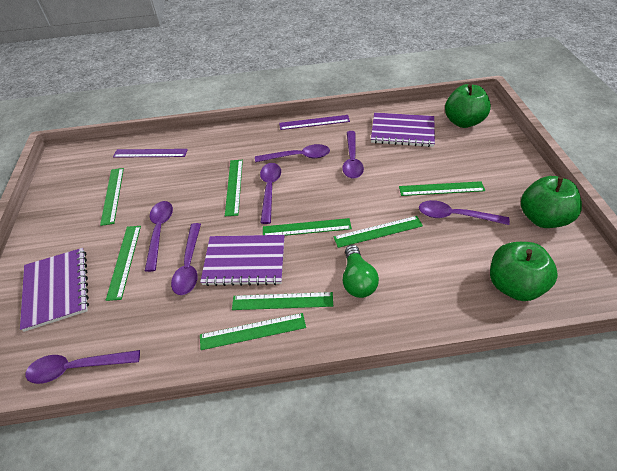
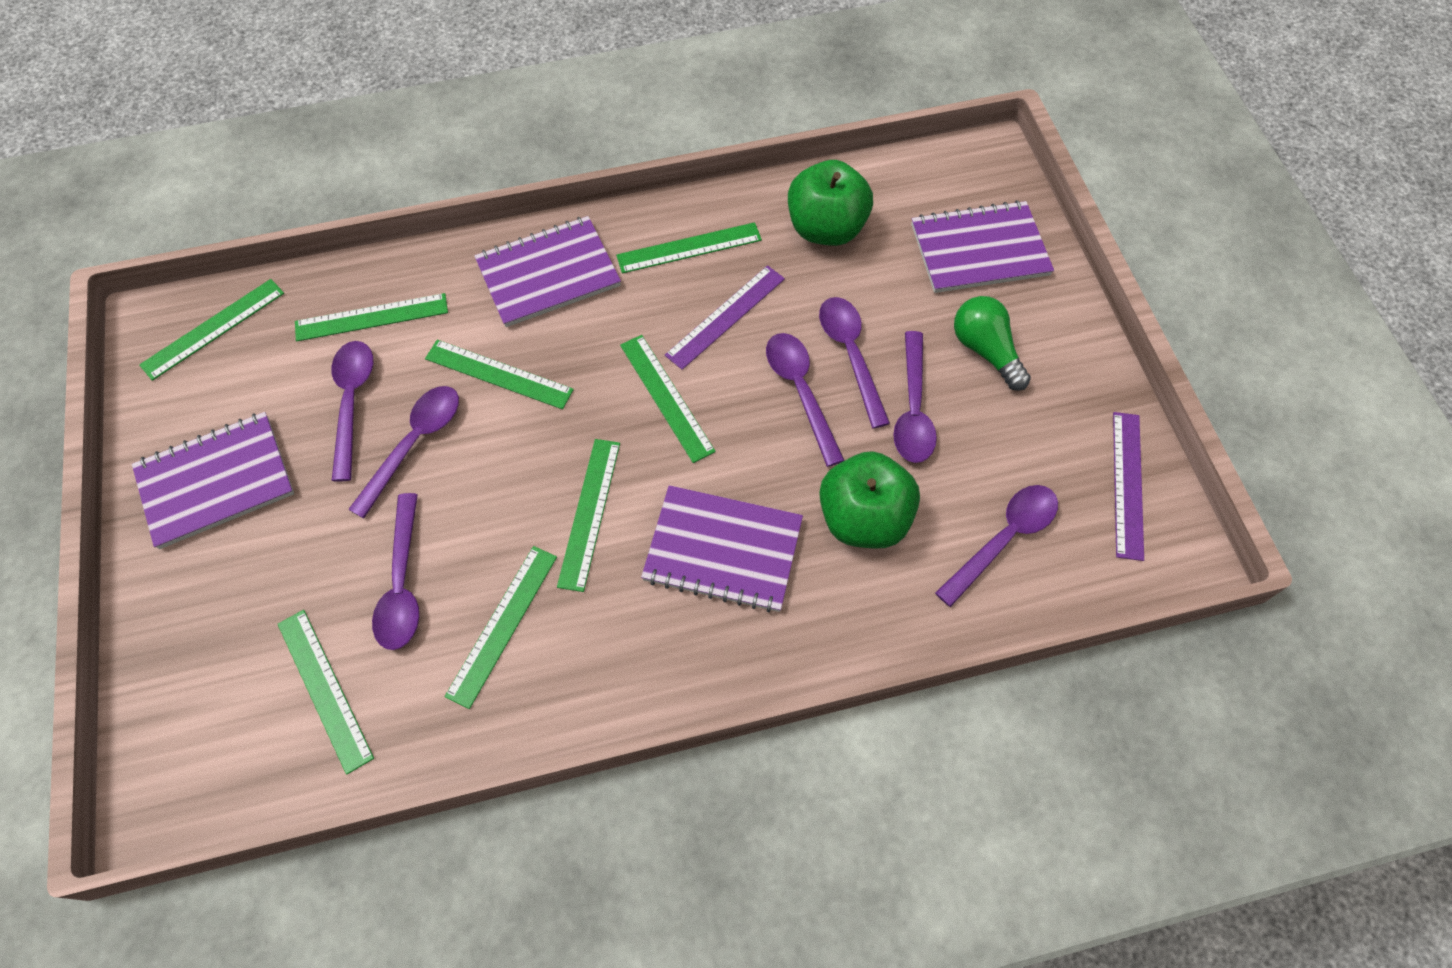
green apple: 3 -> 2
purple notebook: 3 -> 4

